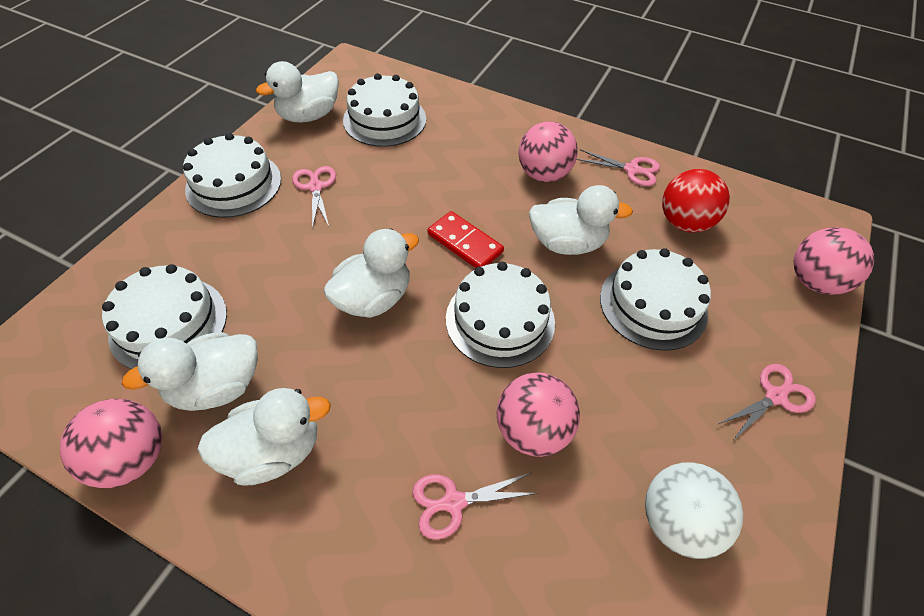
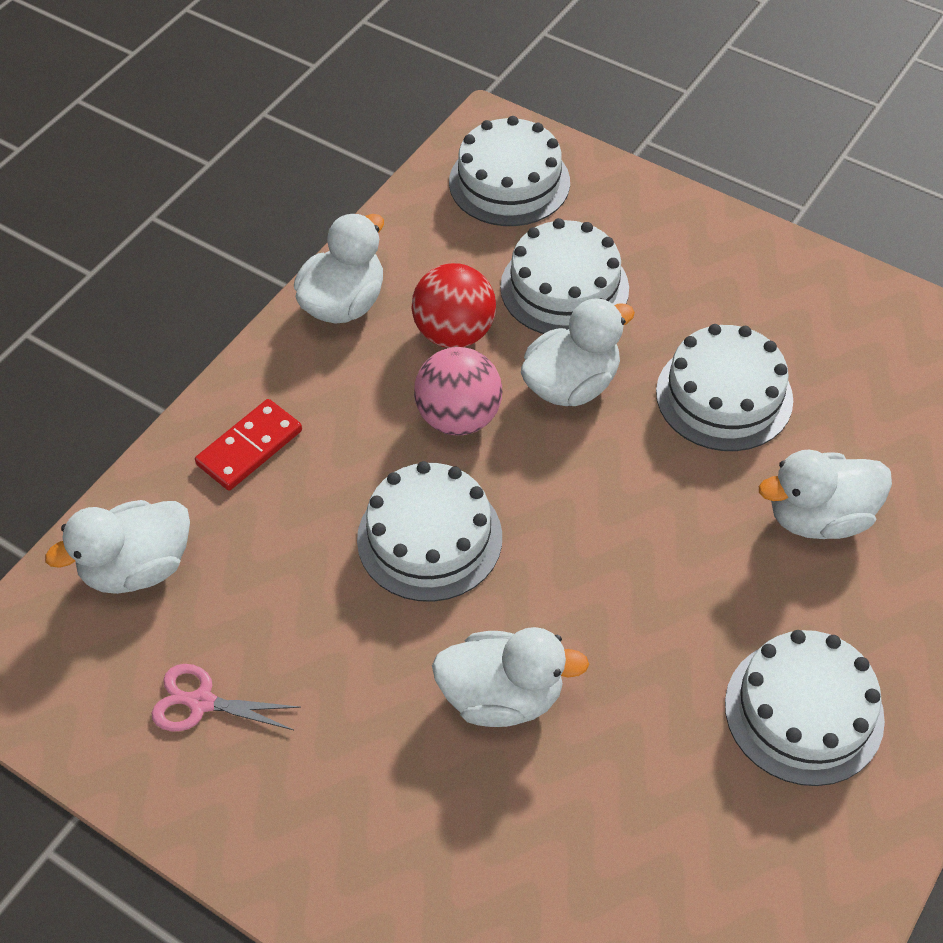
pink ball: 4 -> 1
pink scissors: 4 -> 1
white ball: 1 -> 0

